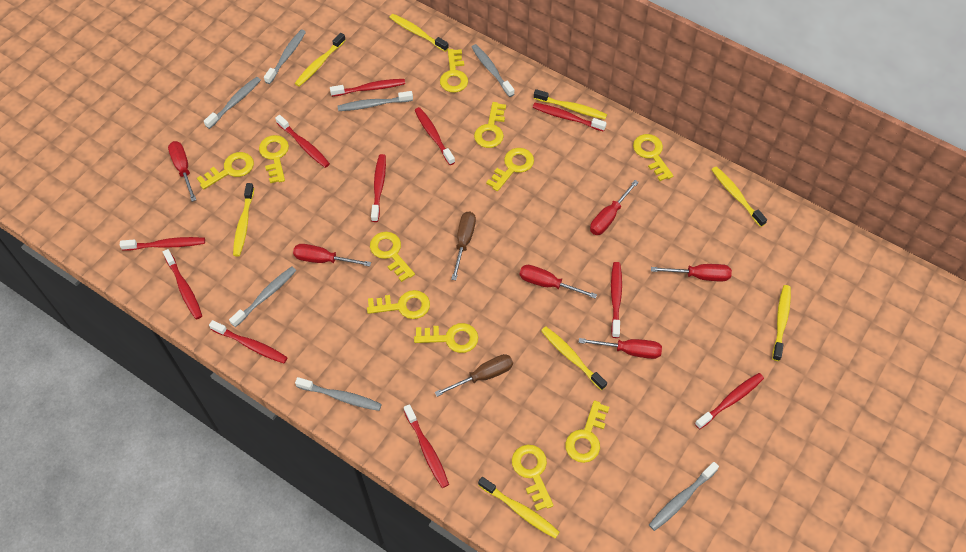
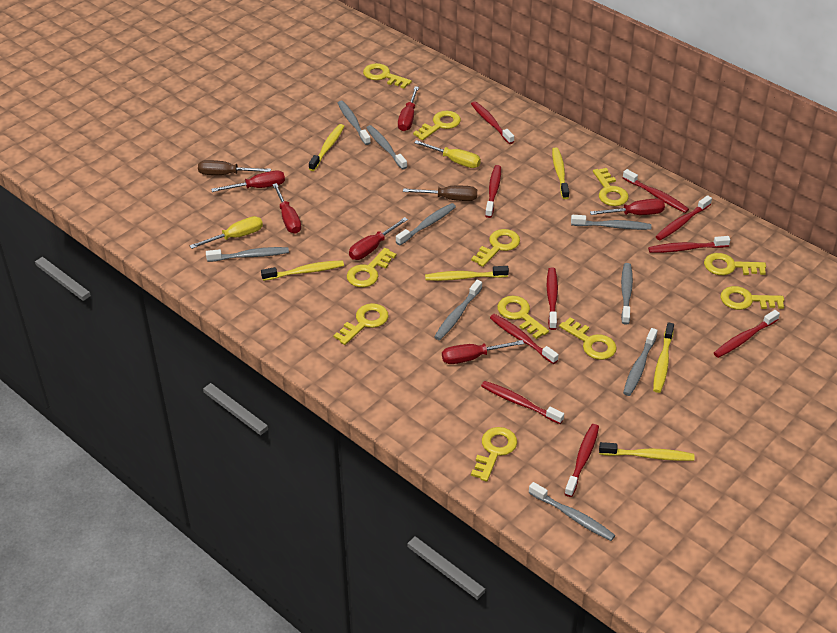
grey toothbrush: 7 -> 9
red toothbrush: 11 -> 10
yellow screwdriver: 0 -> 2
yellow toothbrush: 8 -> 6

